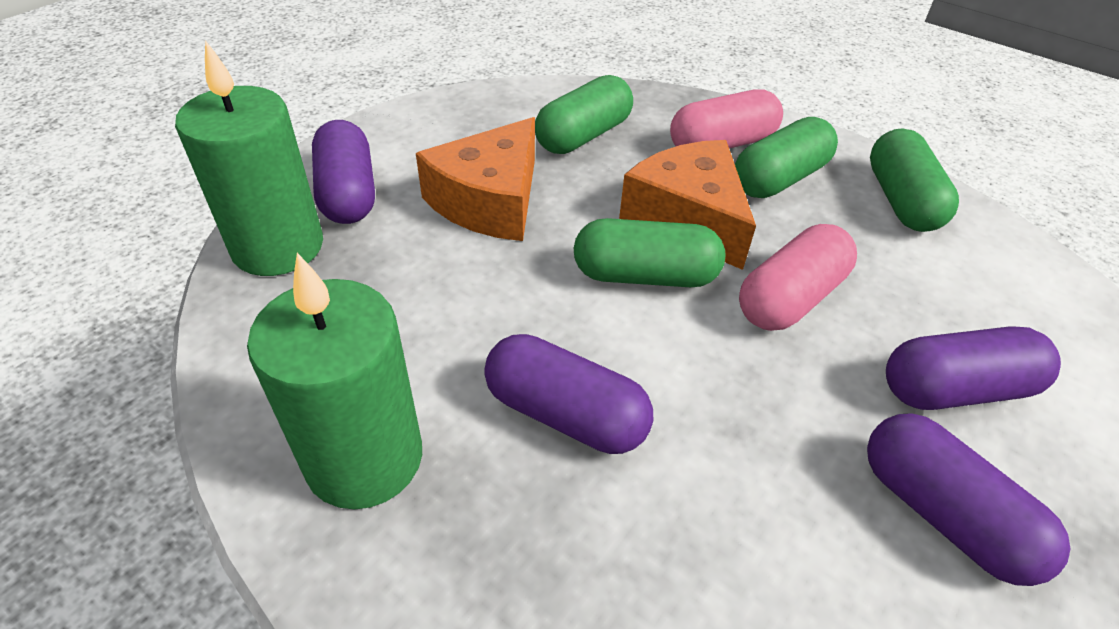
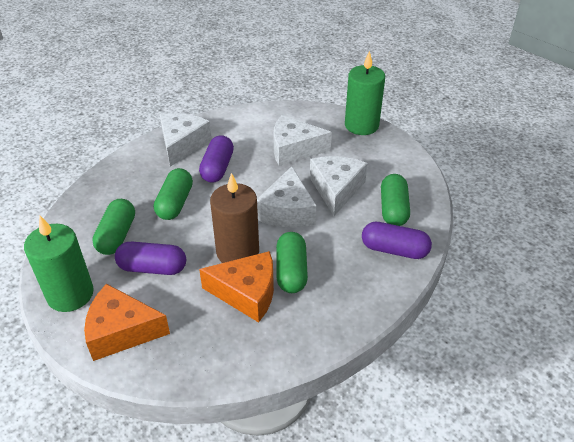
brown candle: 0 -> 1
pink capsule: 2 -> 0
purple capsule: 4 -> 3
white cheese: 0 -> 4

